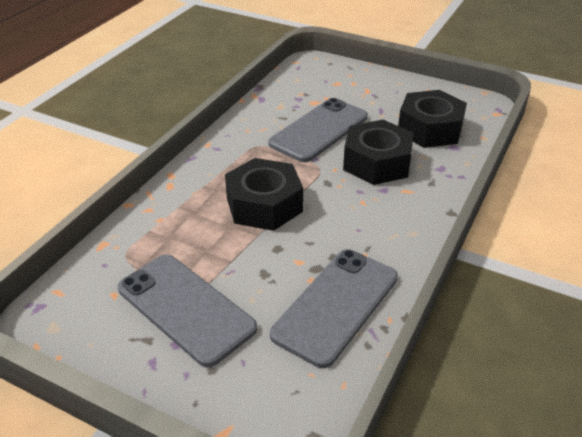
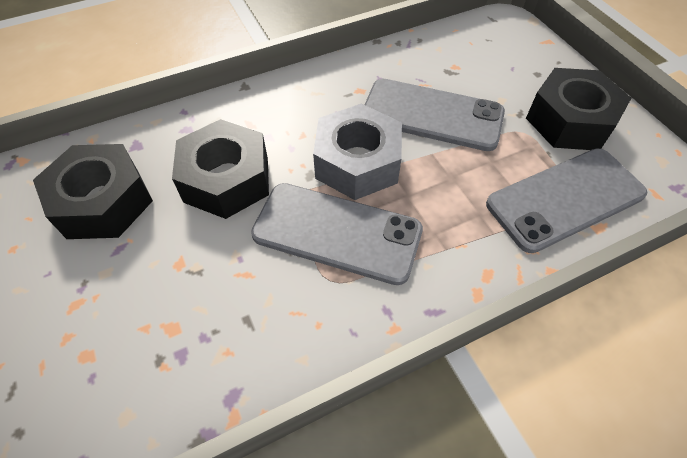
grey nut: 0 -> 1

